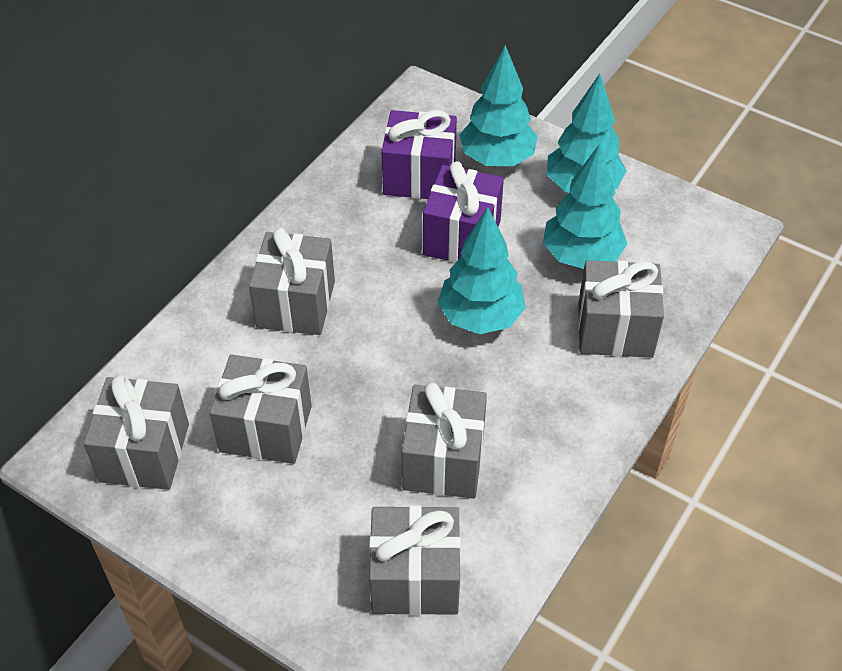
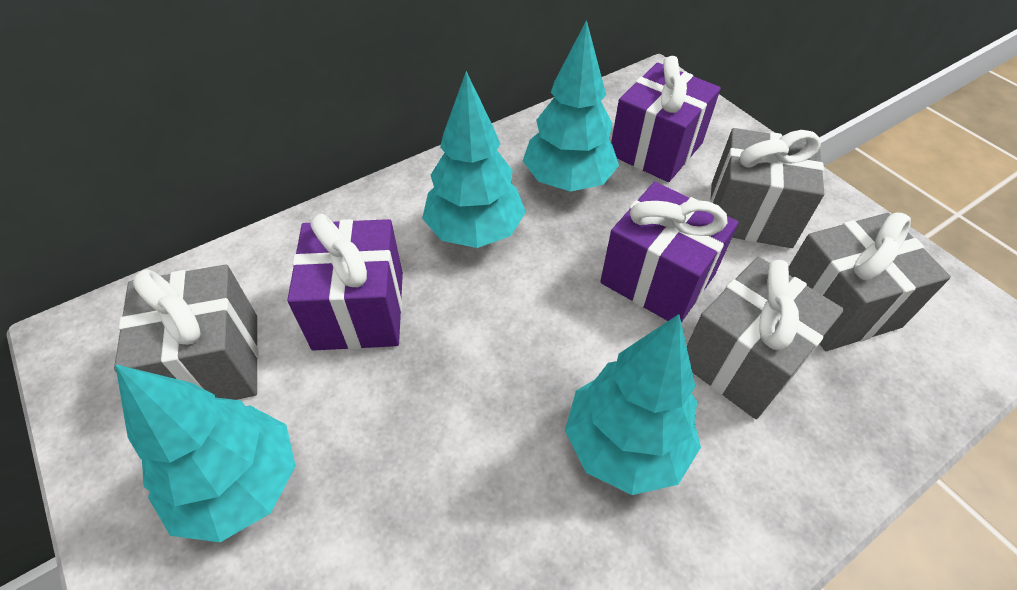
grey gift: 6 -> 4
purple gift: 2 -> 3

